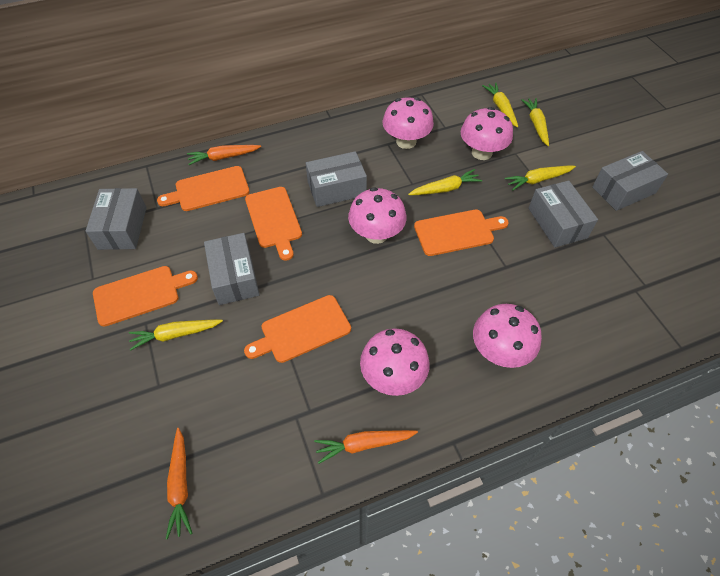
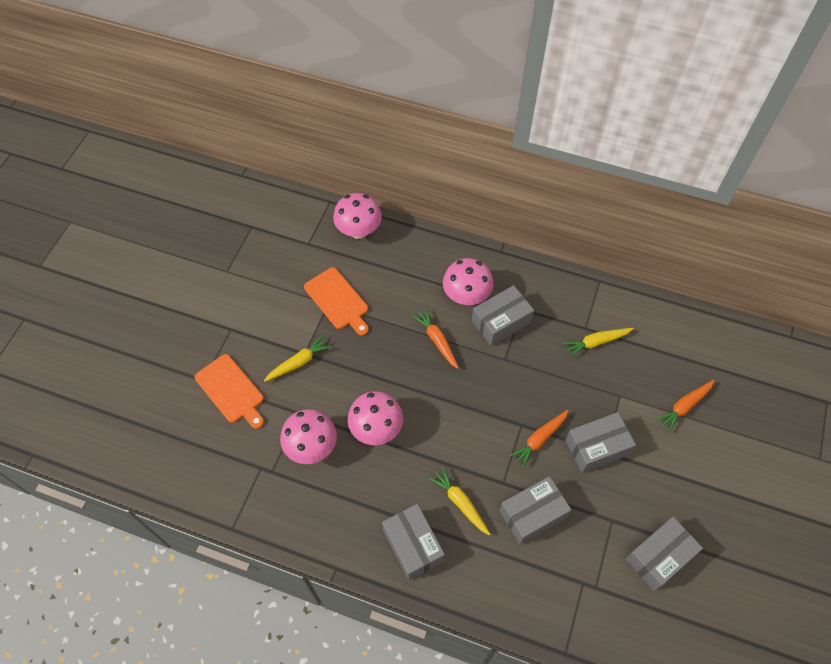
orange cutting board: 5 -> 2
pink mushroom: 5 -> 4
yellow carrot: 5 -> 3

